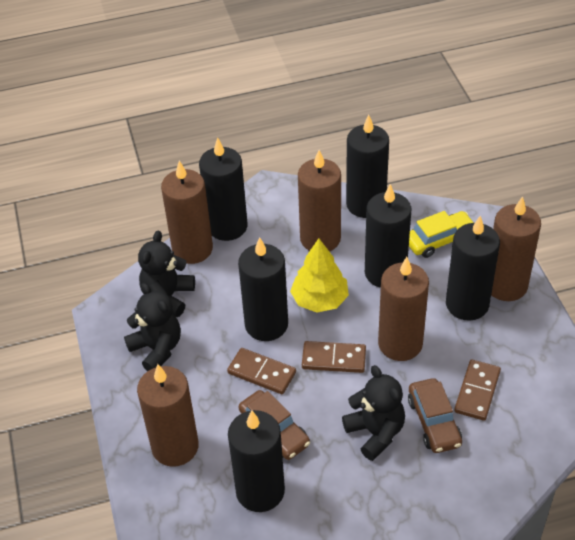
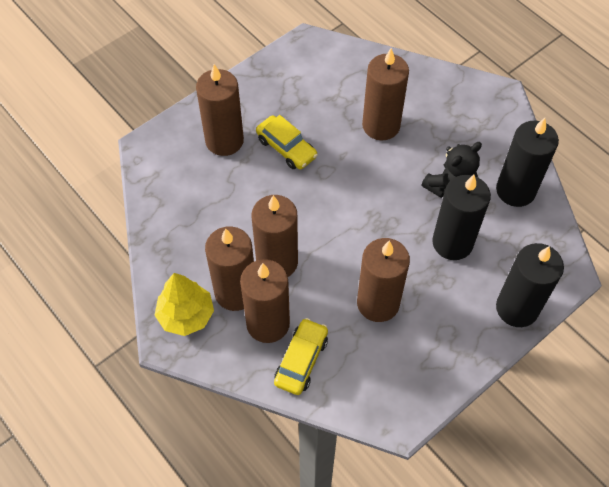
black candle: 6 -> 3
black teddy bear: 3 -> 1
brown candle: 5 -> 6
brown car: 2 -> 0
brown domino: 3 -> 0
yellow car: 1 -> 2

